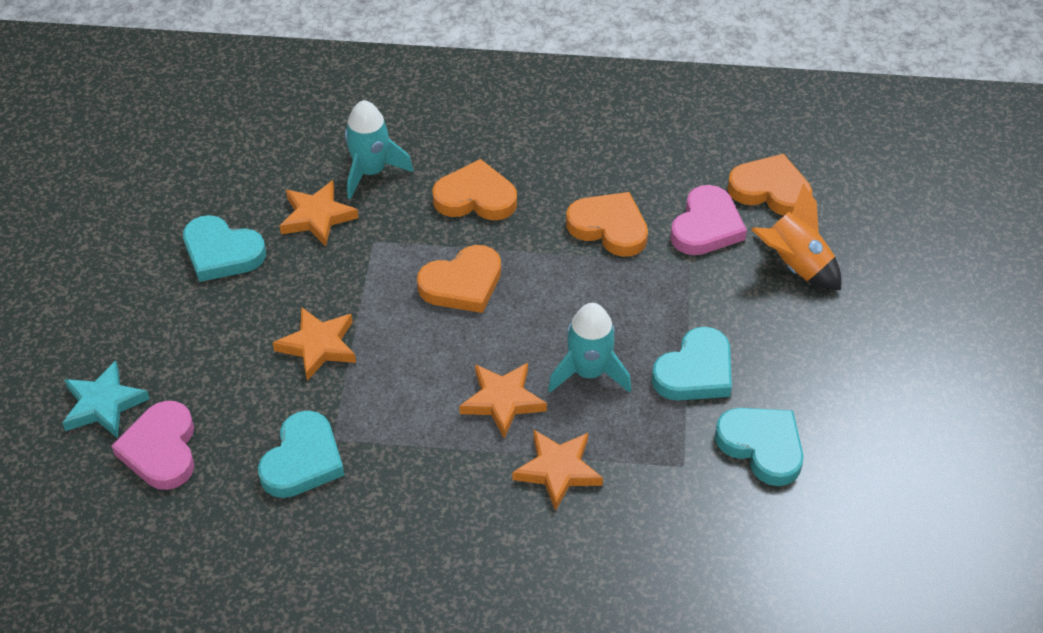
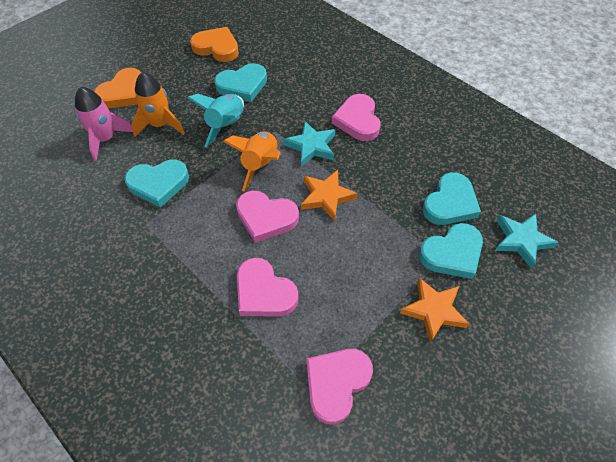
orange heart: 4 -> 2
orange rocket: 1 -> 2
orange star: 4 -> 2
pink heart: 2 -> 4
pink rocket: 0 -> 1
turquoise rocket: 2 -> 1
turquoise star: 1 -> 2

